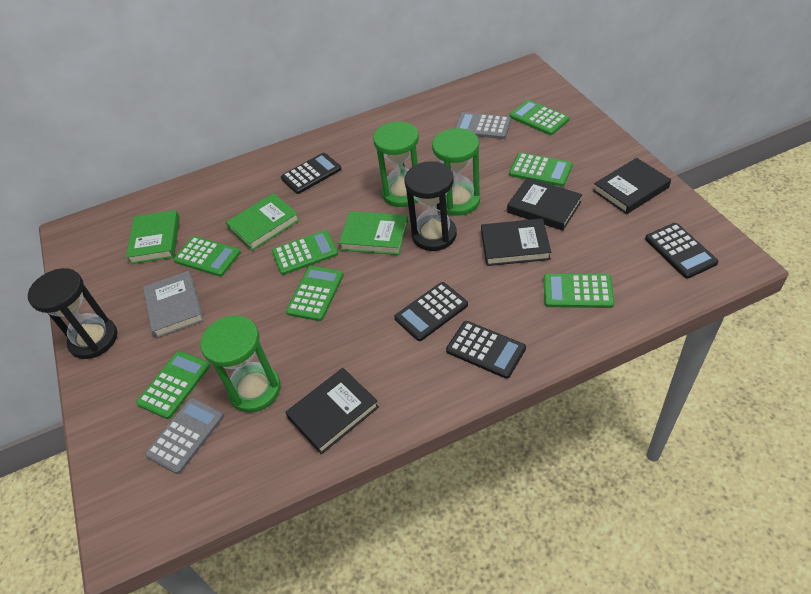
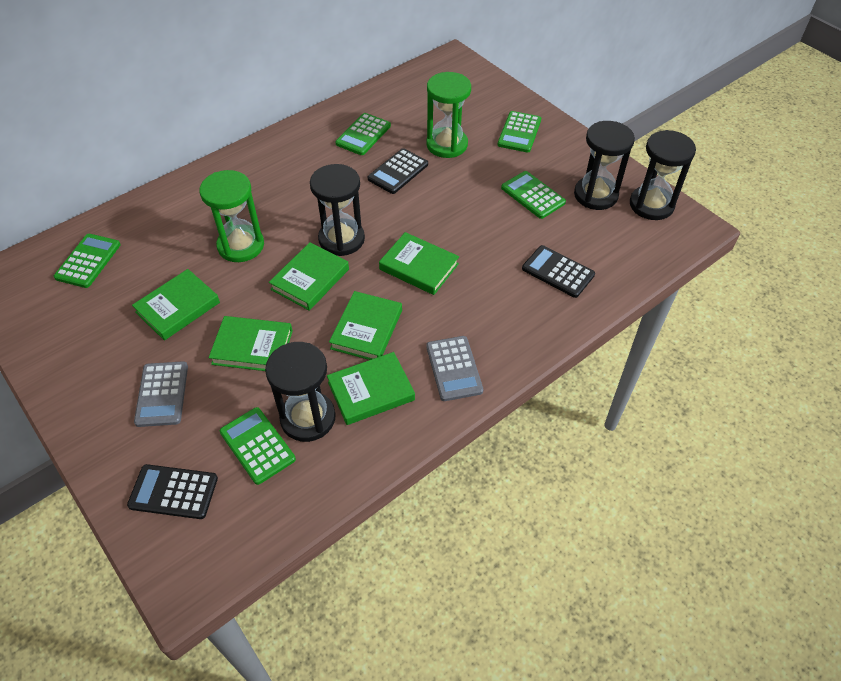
black book: 4 -> 0
black calculator: 4 -> 3
black hourglass: 2 -> 4
green book: 3 -> 6
green calculator: 7 -> 5
green hourglass: 3 -> 2
grey book: 1 -> 0

